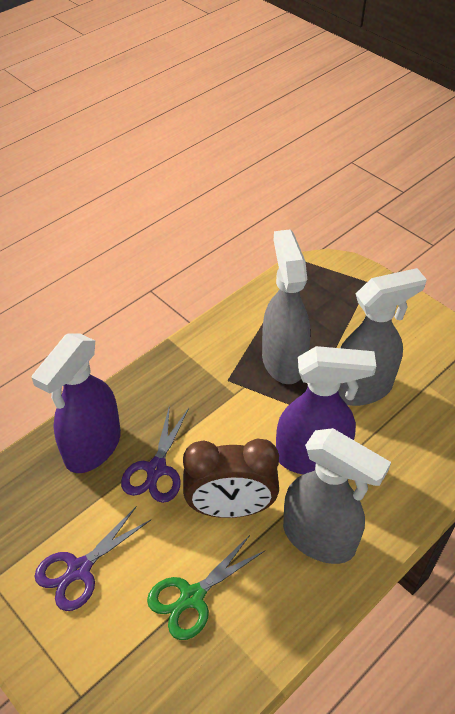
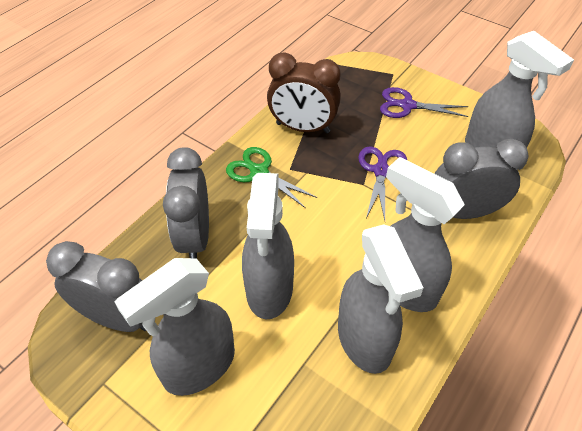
grey clock: 0 -> 3
grey spray bottle: 3 -> 5
purple spray bottle: 2 -> 0

